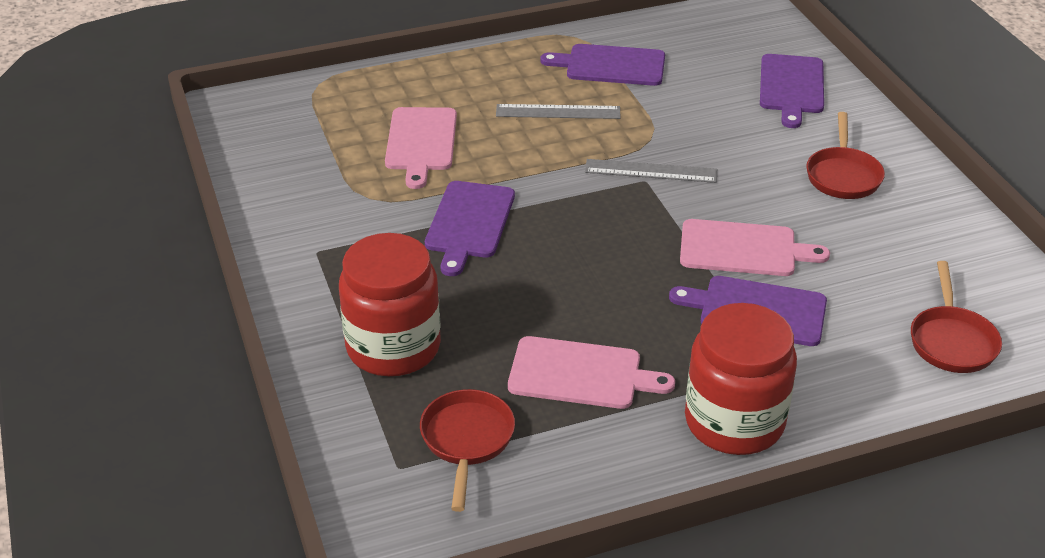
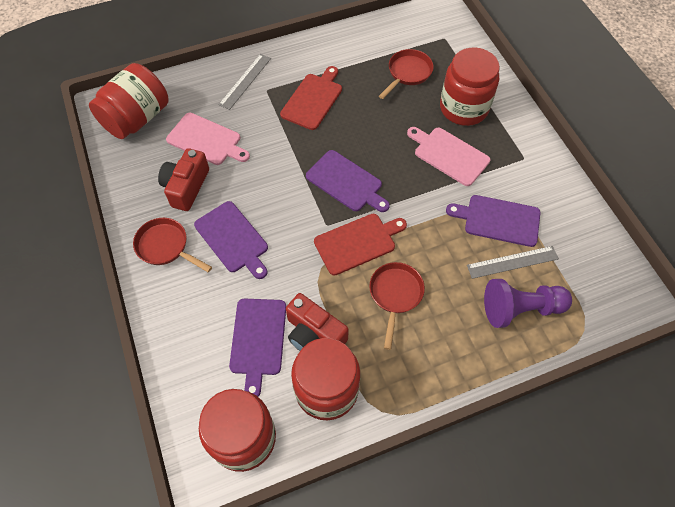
pink cutting board: 3 -> 2
purple pawn: 0 -> 1
red camera: 0 -> 2
red cutting board: 0 -> 2
red jar: 2 -> 4

